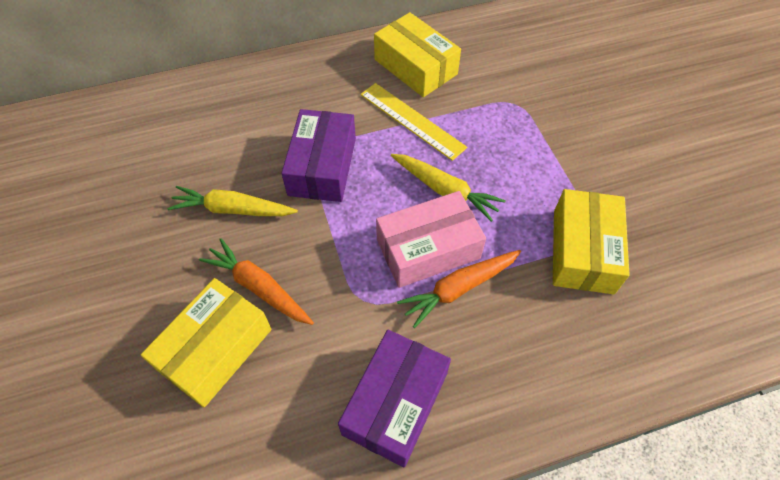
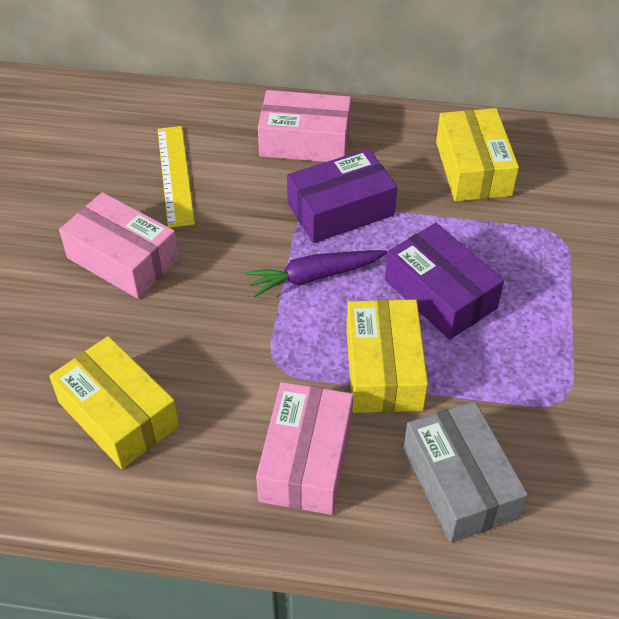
grey box: 0 -> 1
orange carrot: 2 -> 0
pink box: 1 -> 3
purple carrot: 0 -> 1
yellow carrot: 2 -> 0

